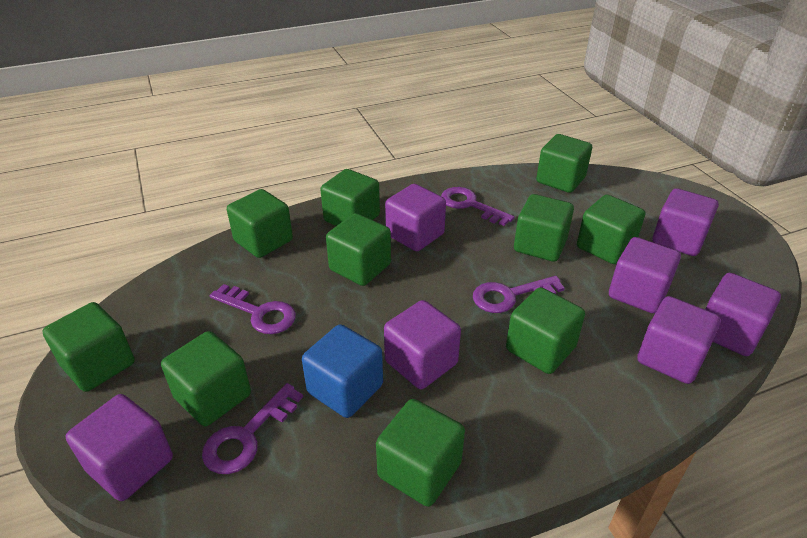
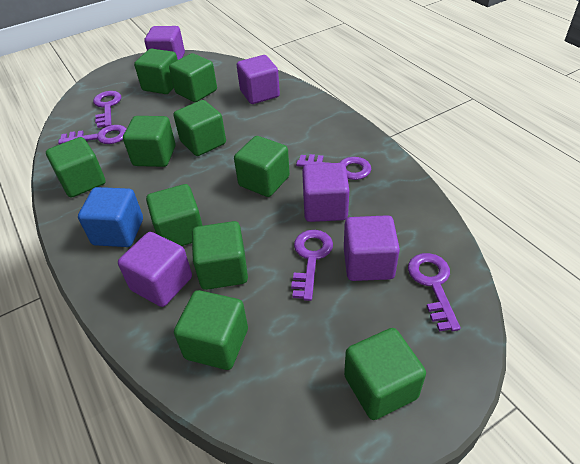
purple cube: 7 -> 5
purple key: 4 -> 5

